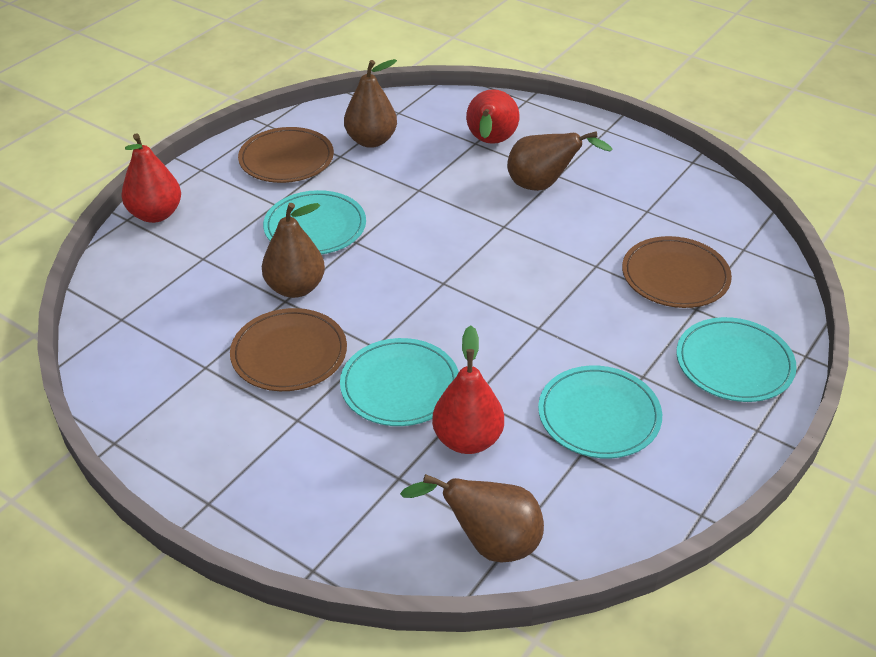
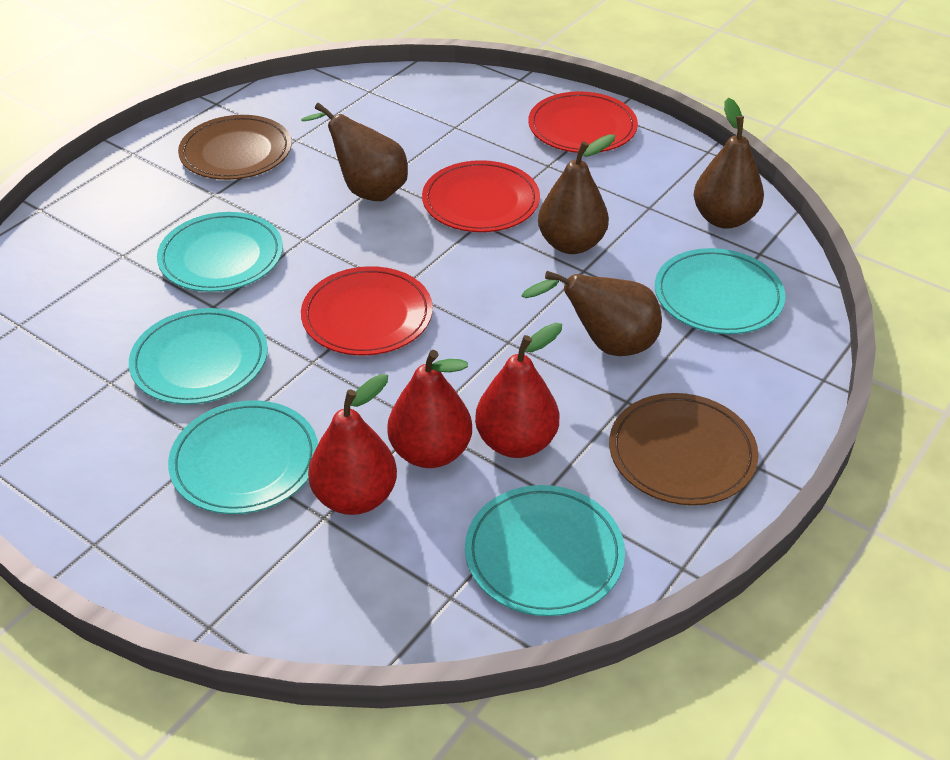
brown plate: 3 -> 2
red plate: 0 -> 3
turquoise plate: 4 -> 5

